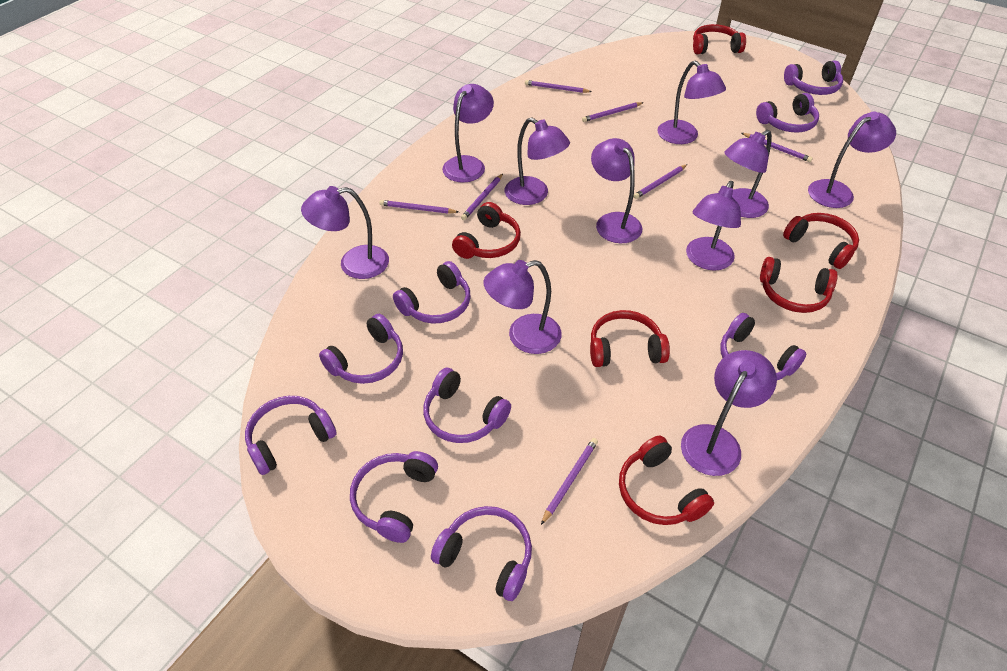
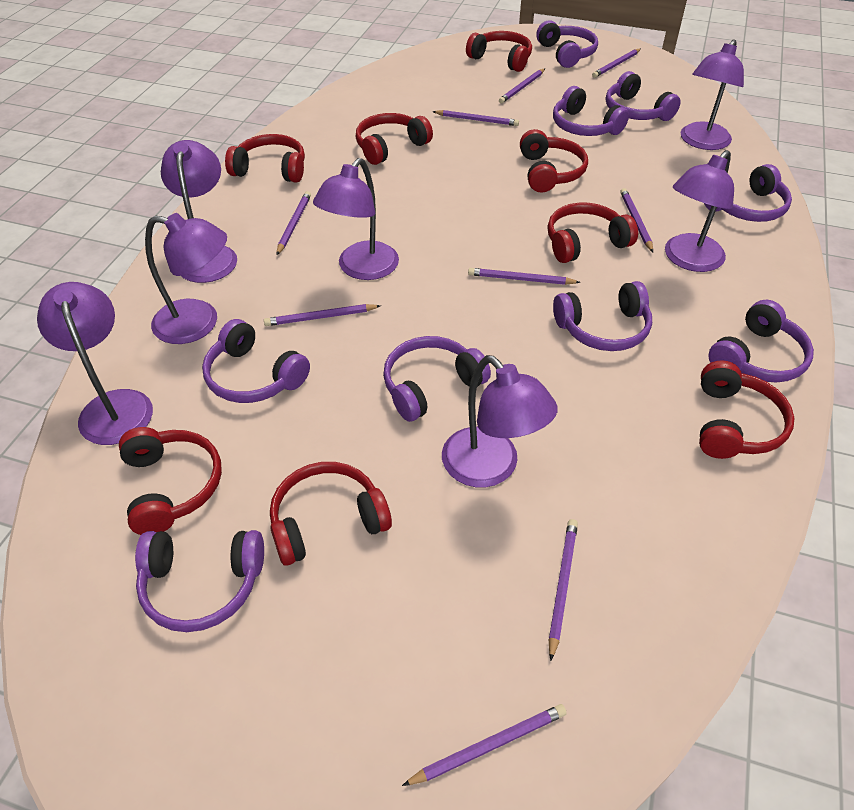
purple lamp: 10 -> 7
purple pencil: 7 -> 9
red headphones: 6 -> 8

